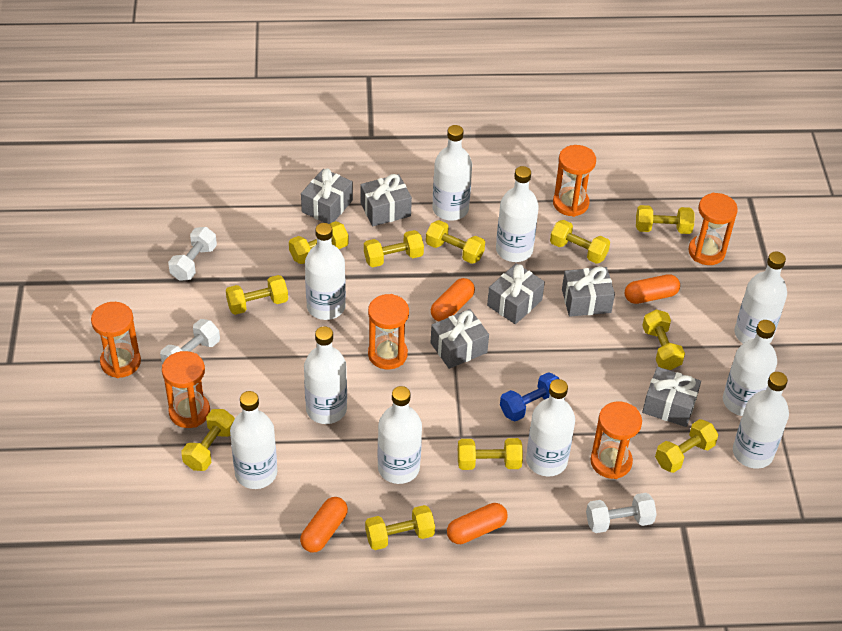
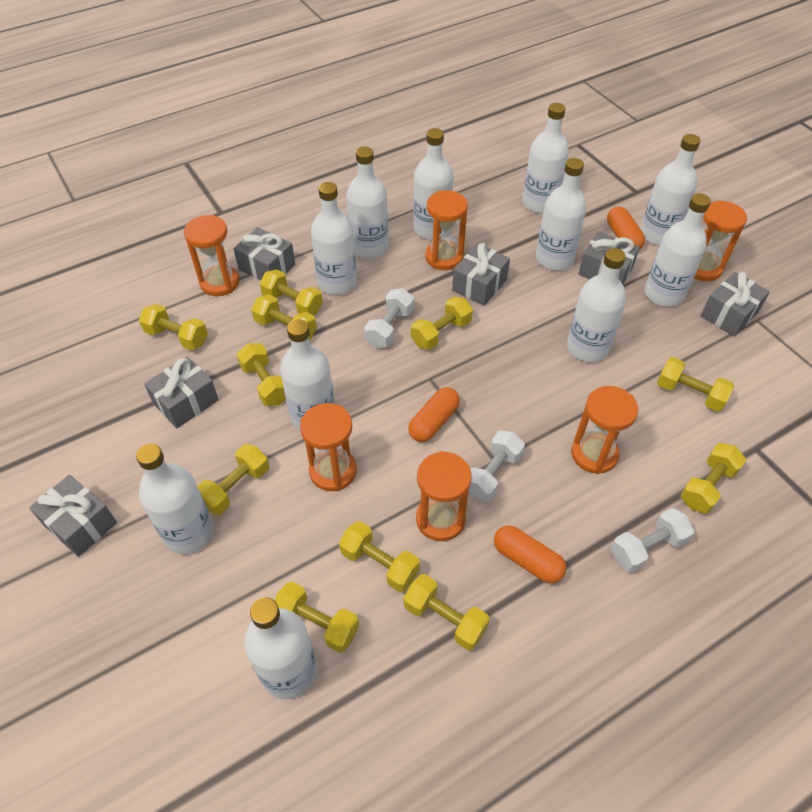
blue dumbbell: 1 -> 0
orange capsule: 4 -> 3
white bottle: 10 -> 11

